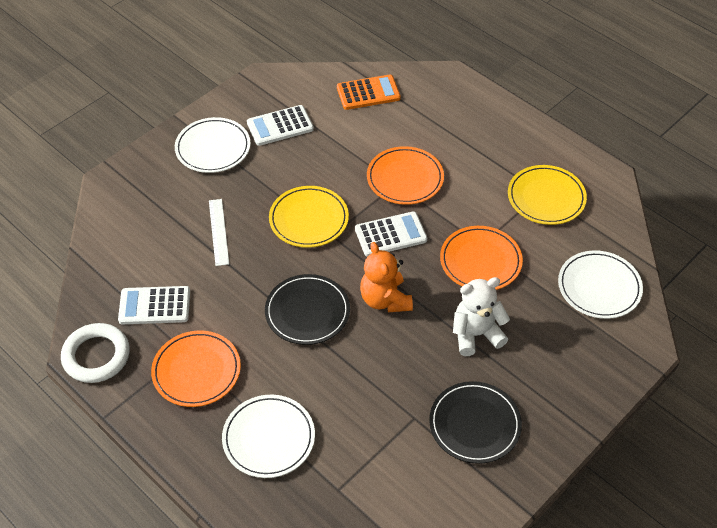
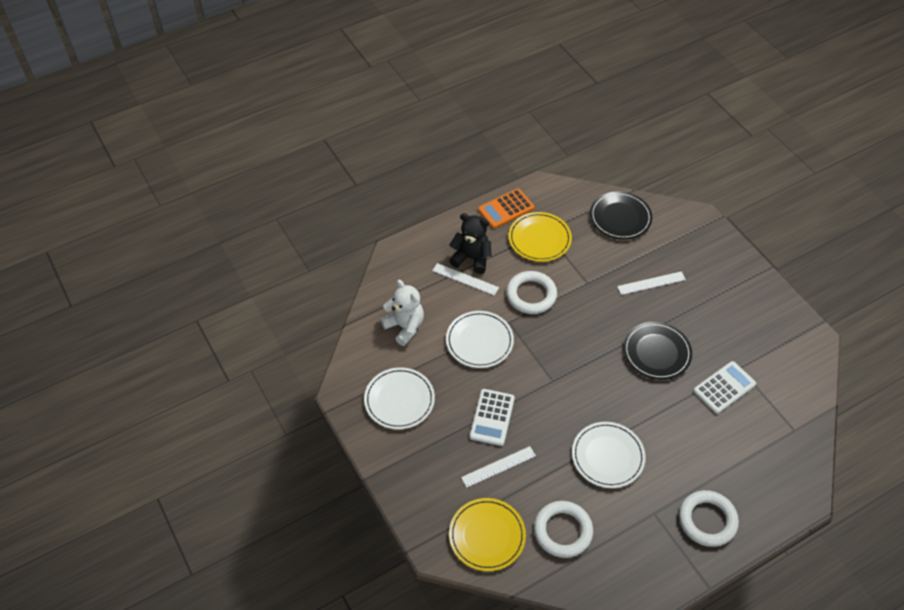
black teddy bear: 0 -> 1
orange plate: 3 -> 0
orange teddy bear: 1 -> 0
white calculator: 3 -> 2
white ring: 1 -> 3
white ruler: 1 -> 3

